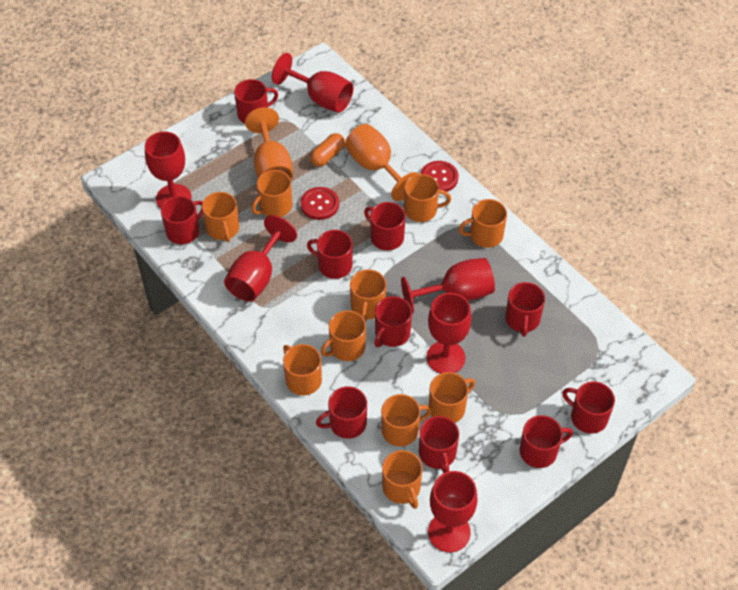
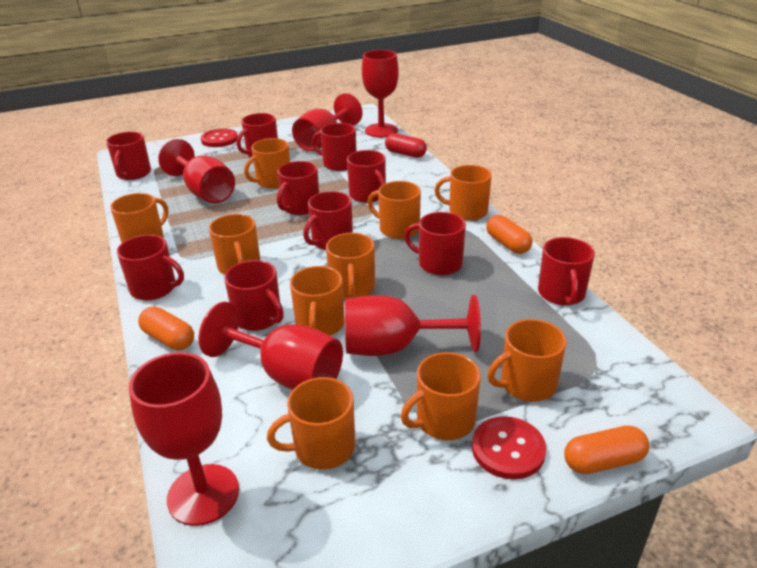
orange capsule: 1 -> 3
orange goblet: 2 -> 0
red capsule: 0 -> 1

